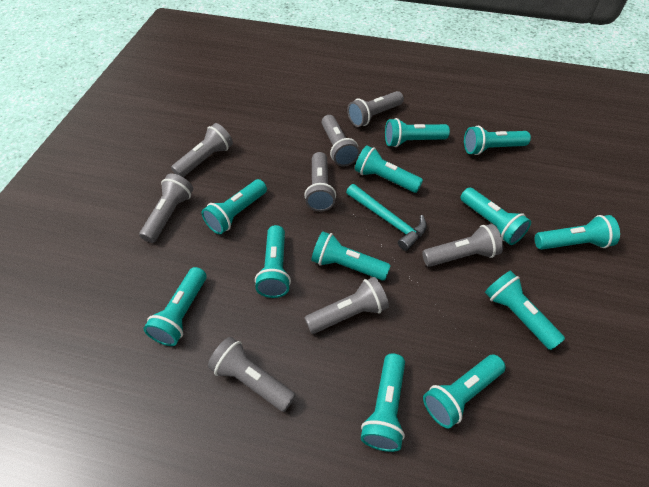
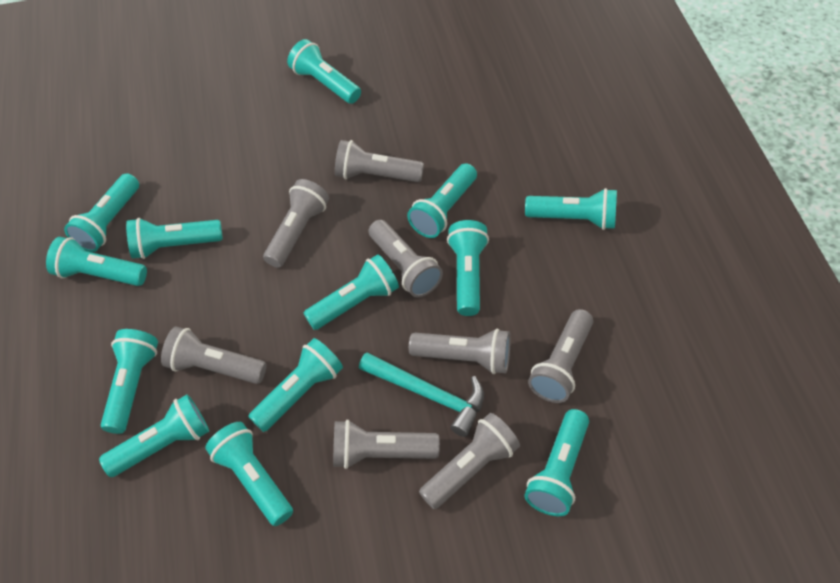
turquoise flashlight: 12 -> 13

